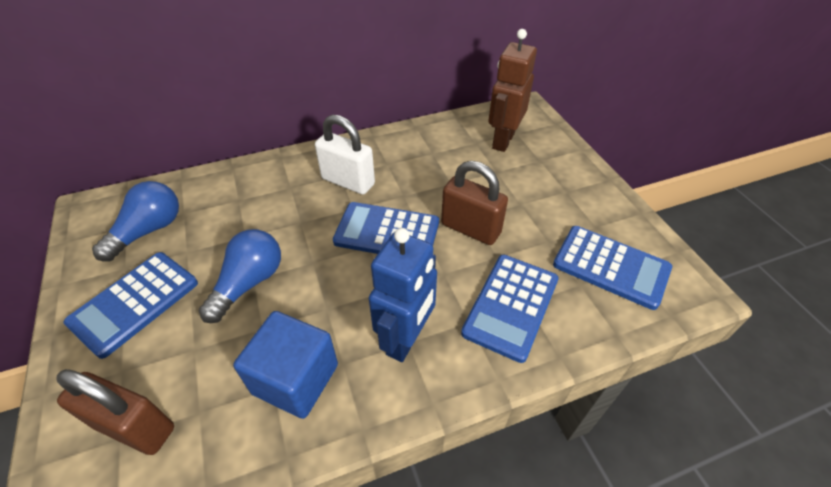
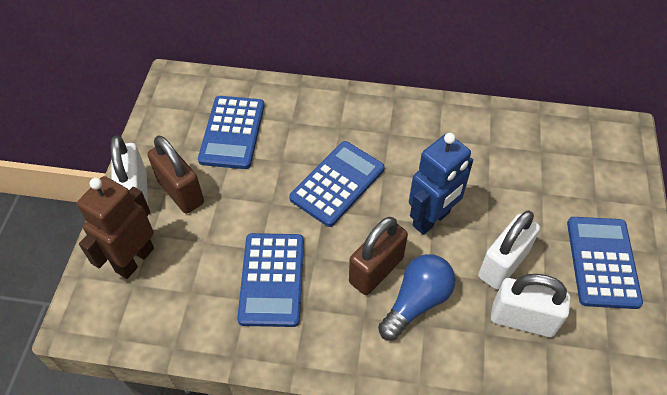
blue cube: 1 -> 0
blue light bulb: 2 -> 1
white padlock: 1 -> 3

